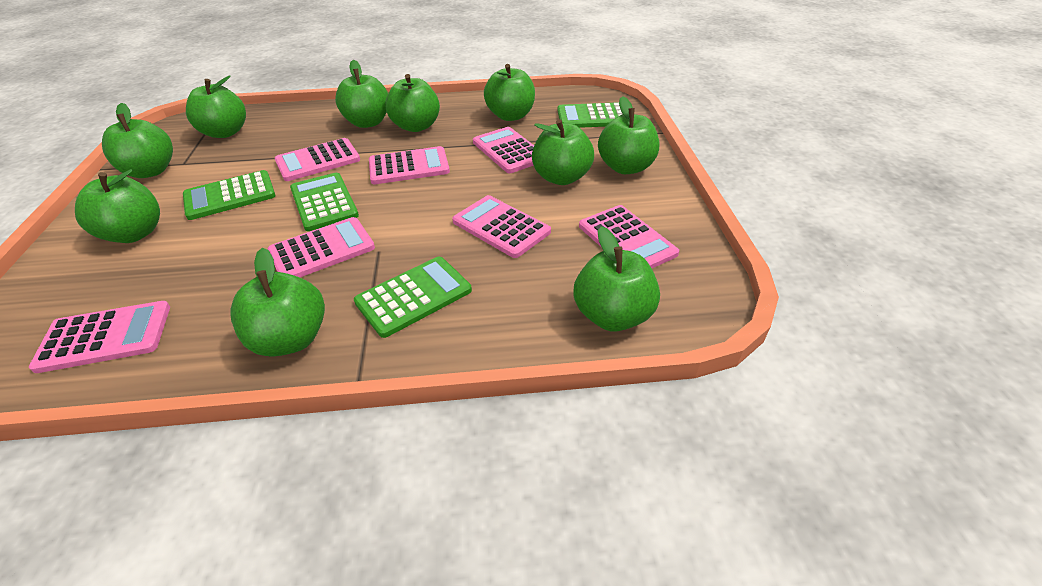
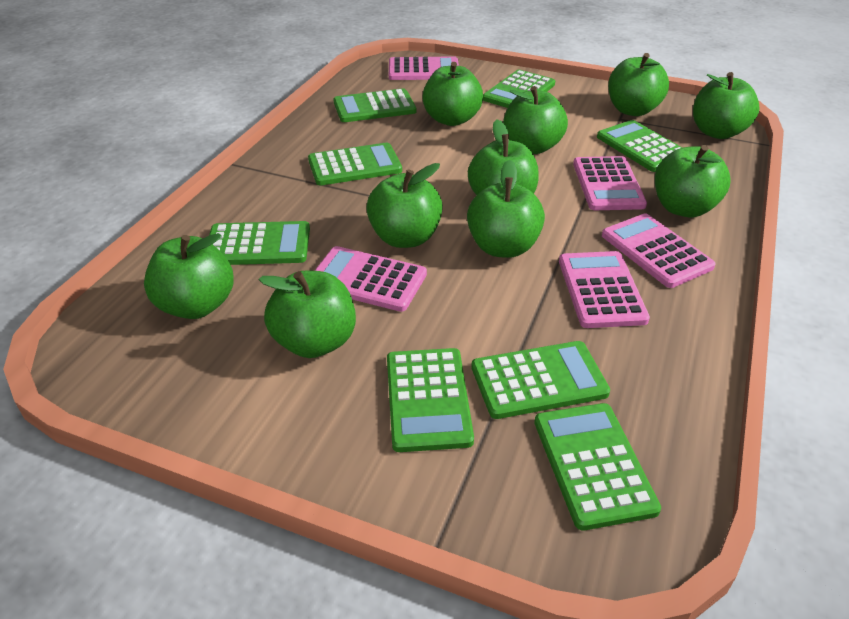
green calculator: 4 -> 8
pink calculator: 7 -> 5

